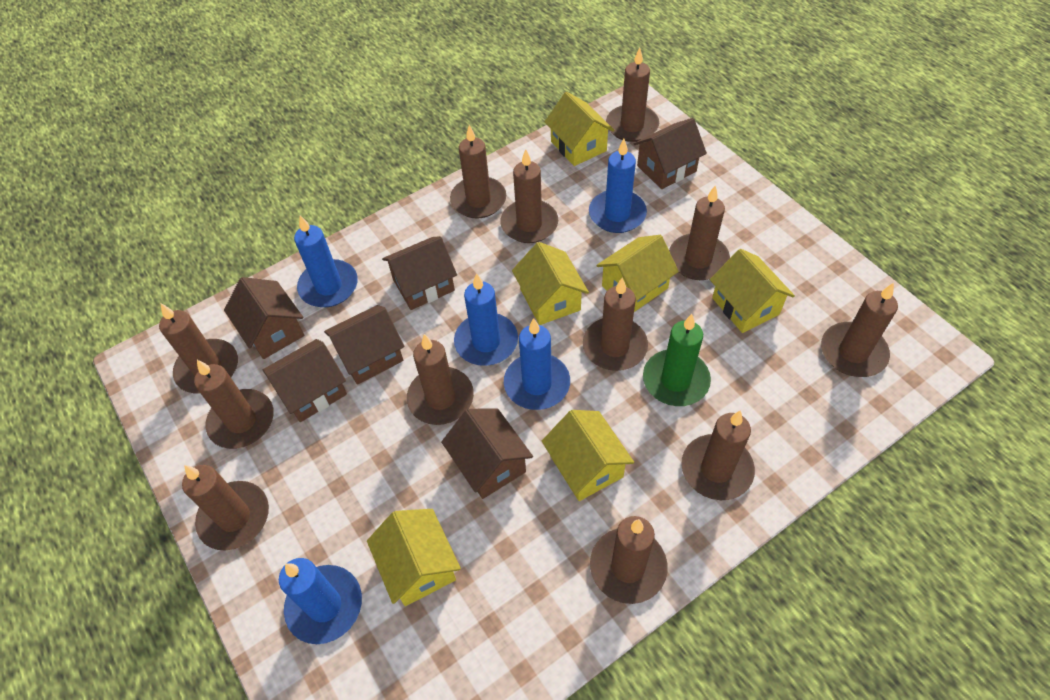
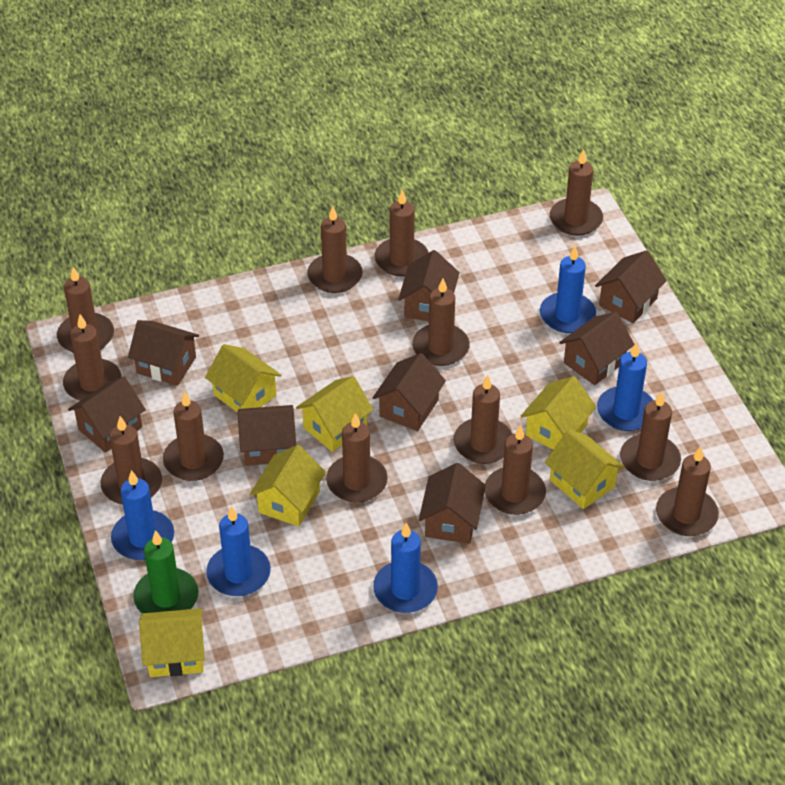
brown candle: 12 -> 13
brown house: 6 -> 8

